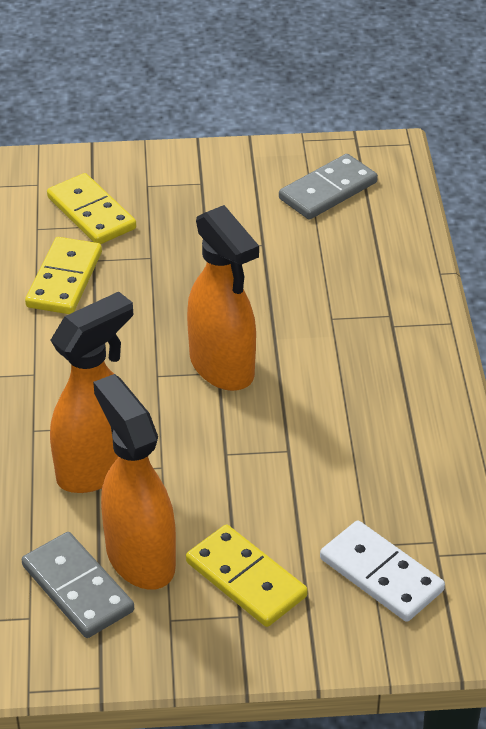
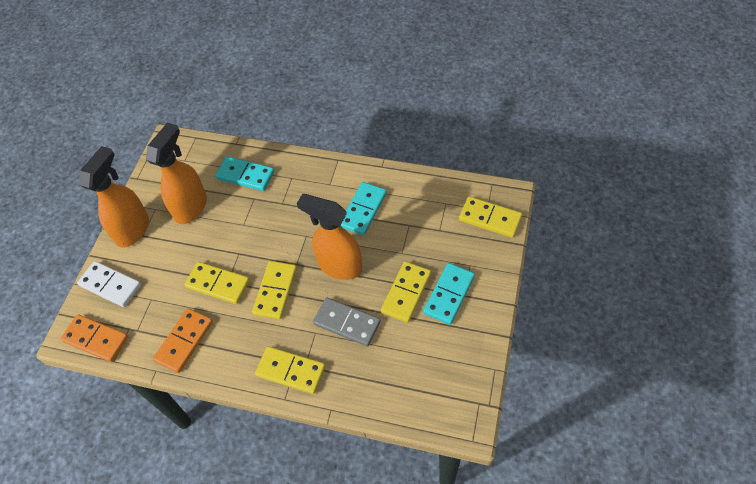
grey domino: 2 -> 1
orange domino: 0 -> 2
turquoise domino: 0 -> 3
yellow domino: 3 -> 5

